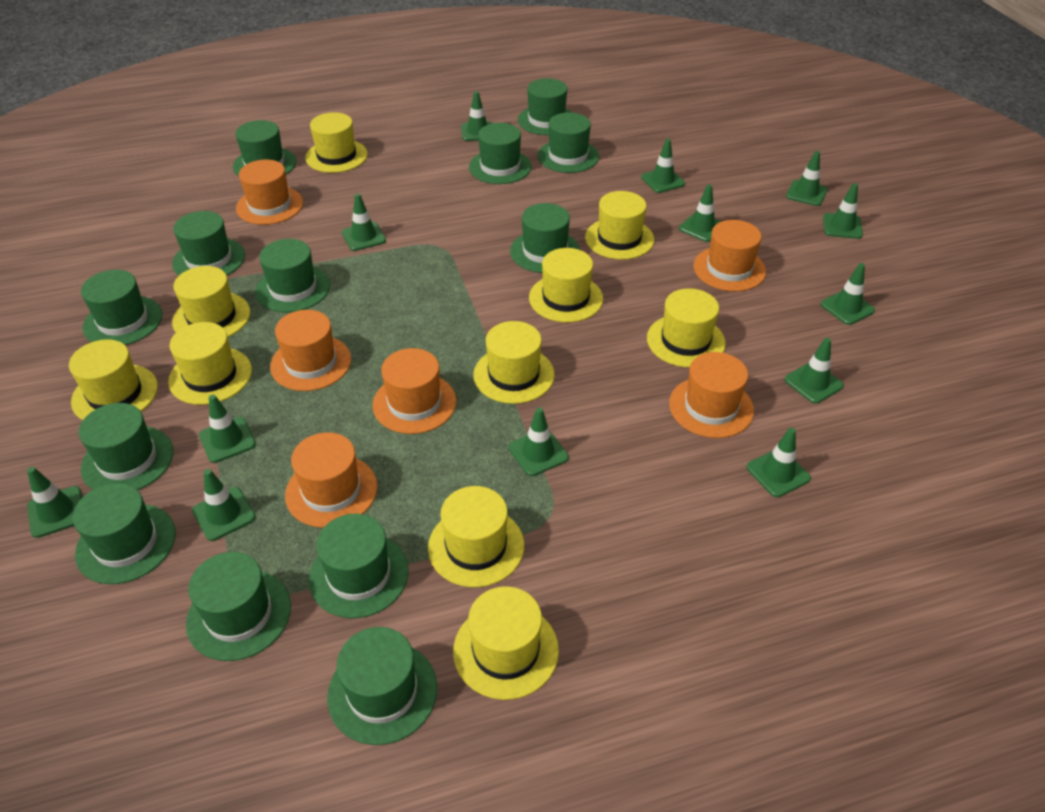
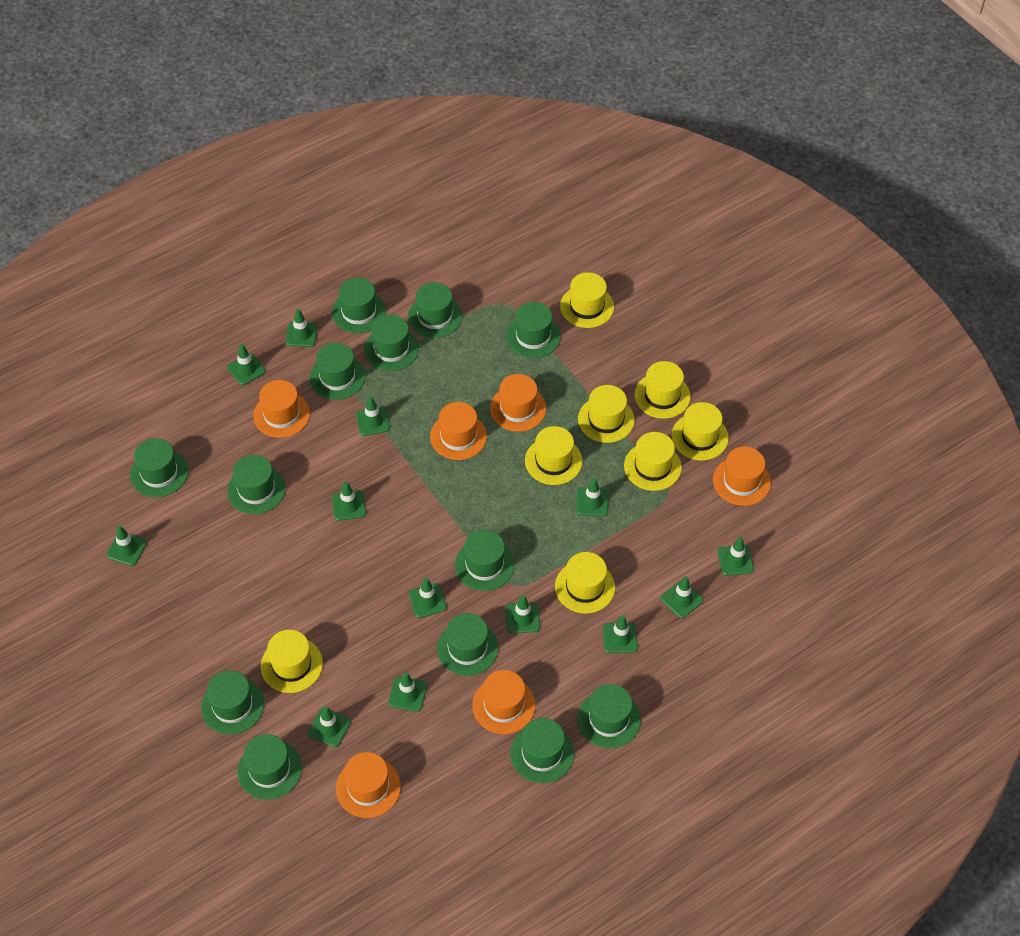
yellow hat: 10 -> 8

